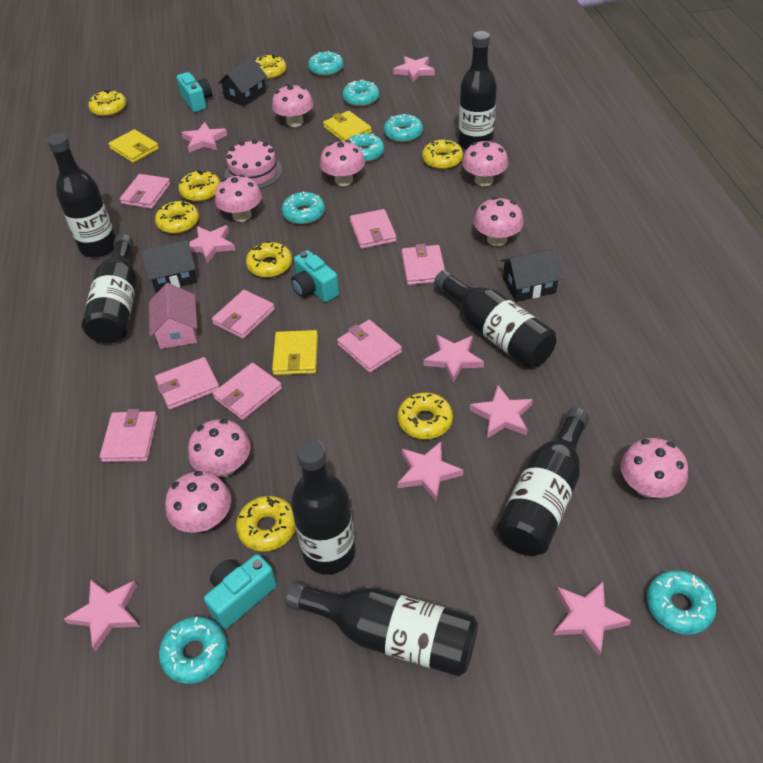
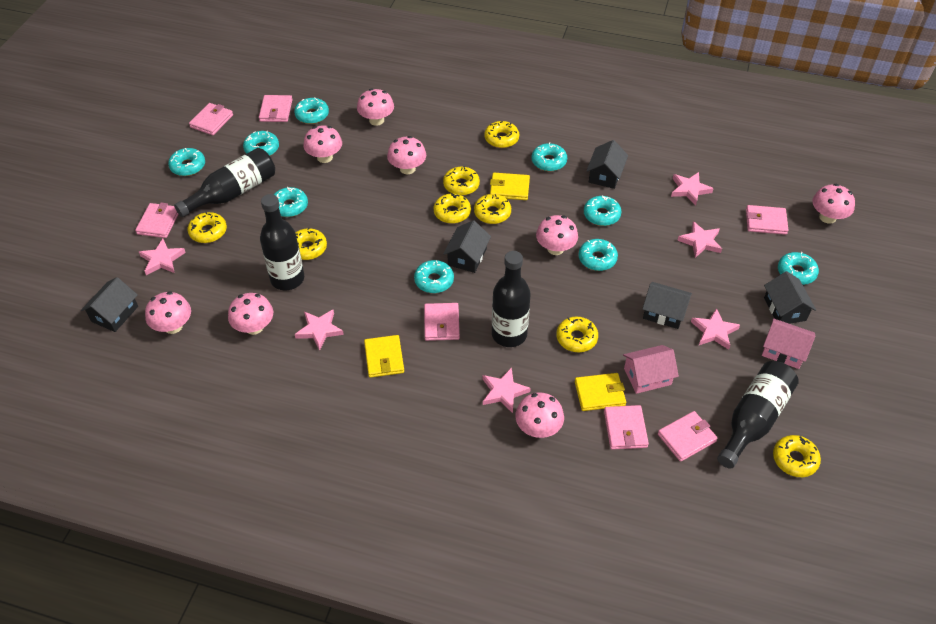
black bottle: 7 -> 4
black house: 3 -> 5
pink cake: 1 -> 0
pink house: 1 -> 2
pink star: 8 -> 6
pink wallet: 8 -> 7
turquoise camera: 3 -> 0
turquoise donut: 7 -> 9

